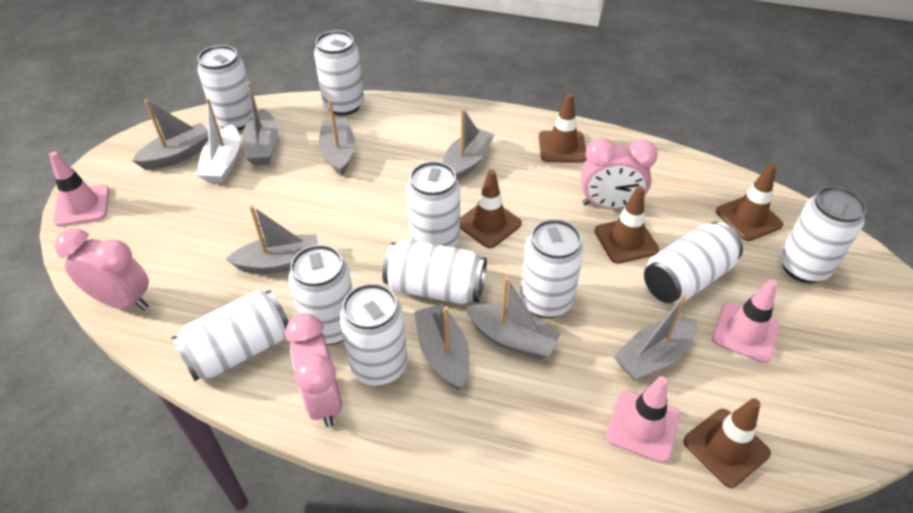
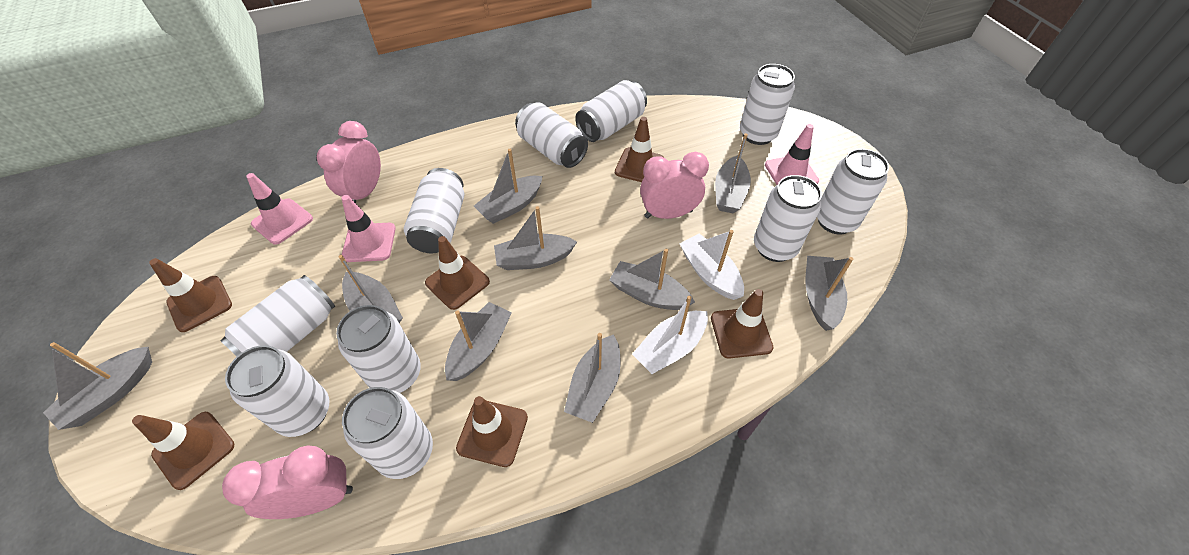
brown traffic cone: 5 -> 6
grey boat: 8 -> 9
white boat: 1 -> 2

